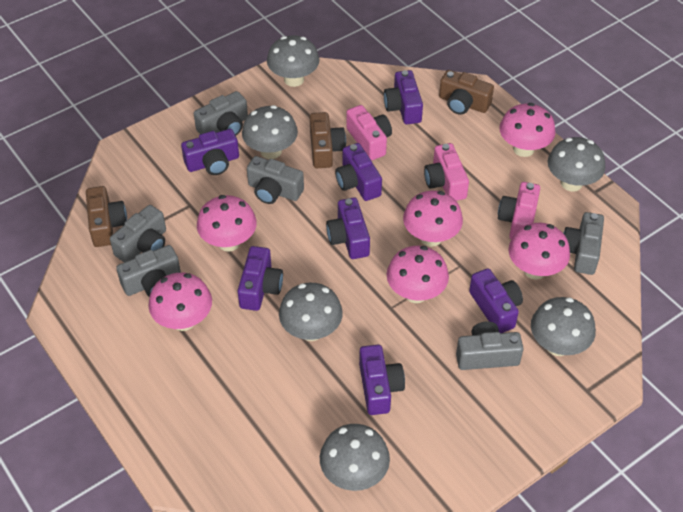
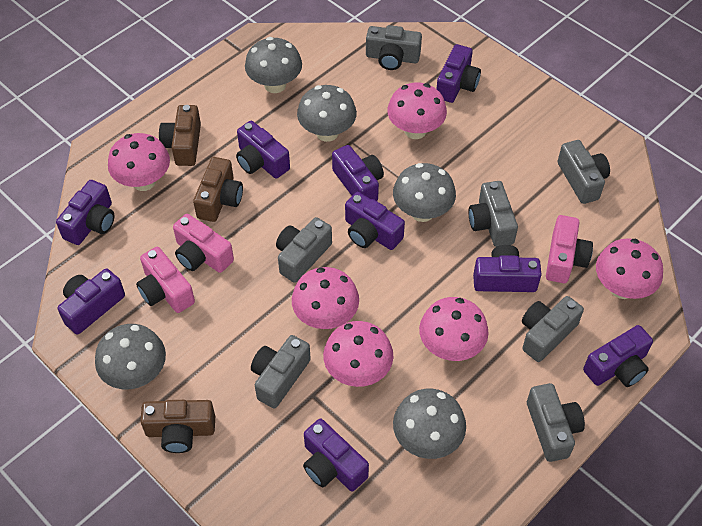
grey camera: 6 -> 7
grey mushroom: 6 -> 5
purple camera: 7 -> 9

